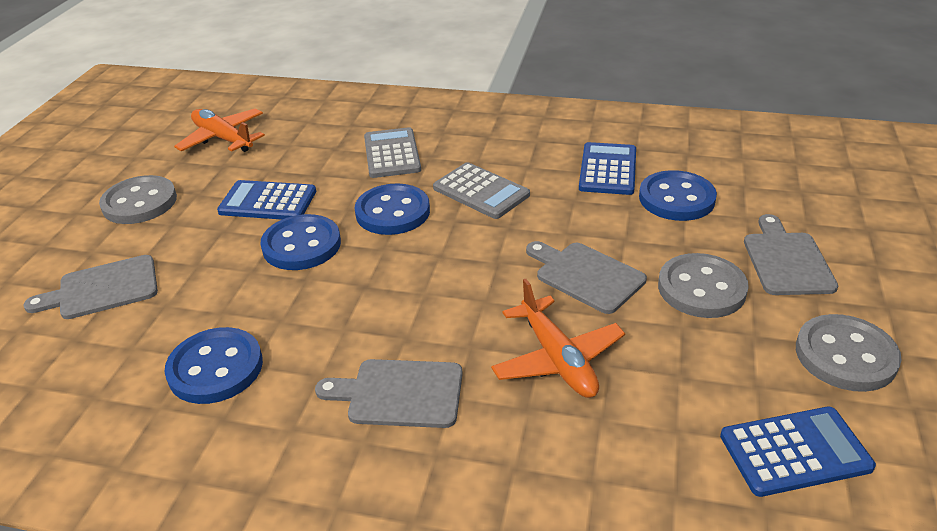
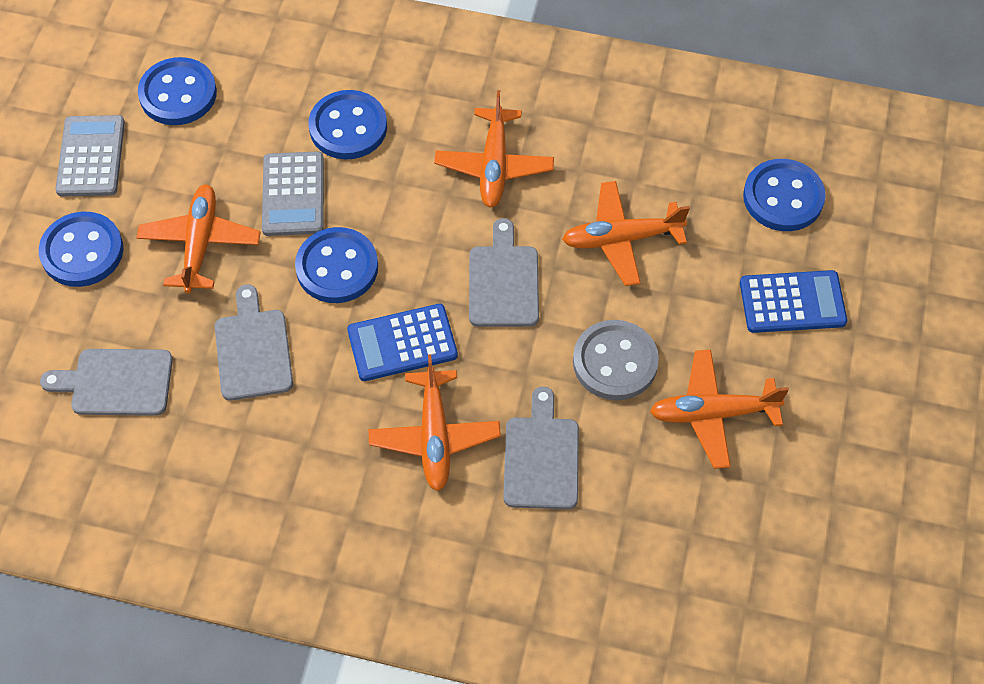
blue button: 4 -> 5
blue calculator: 3 -> 2
grey button: 3 -> 1
orange plane: 2 -> 5

